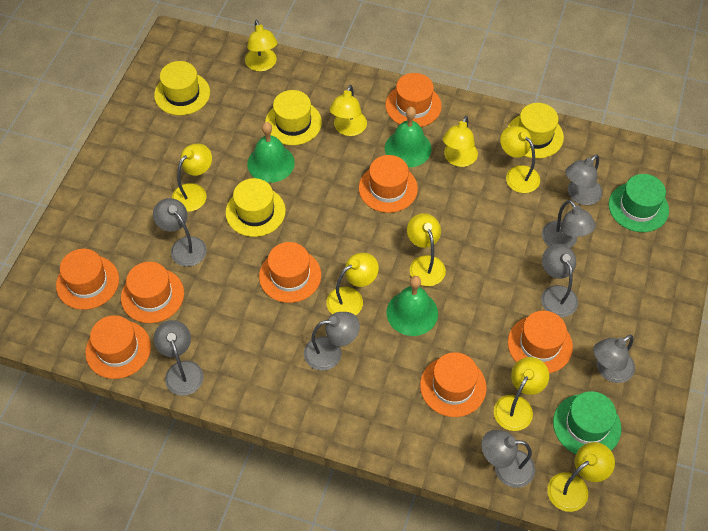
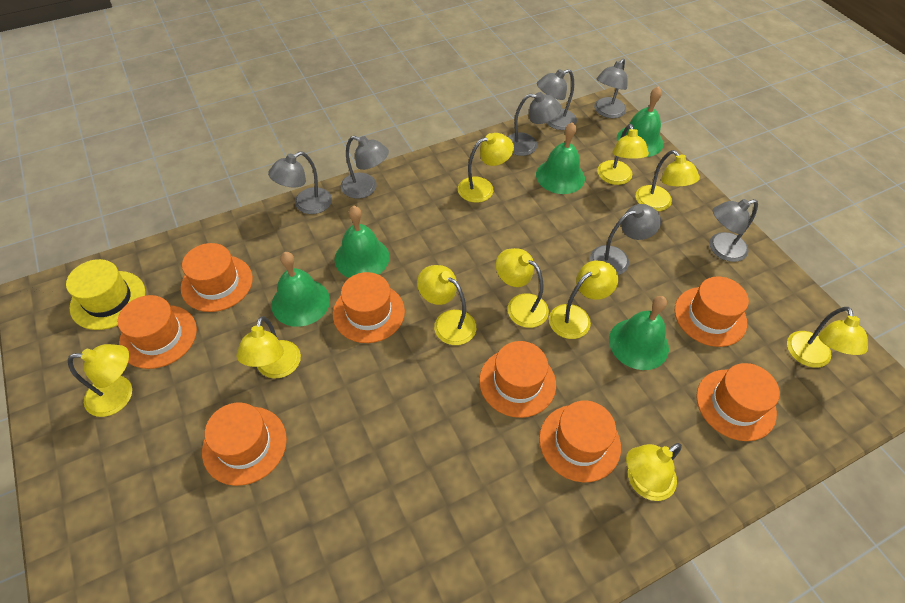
green bell: 3 -> 5
green hat: 2 -> 0
grey lamp: 8 -> 7
yellow hat: 4 -> 1
yellow lamp: 9 -> 10

